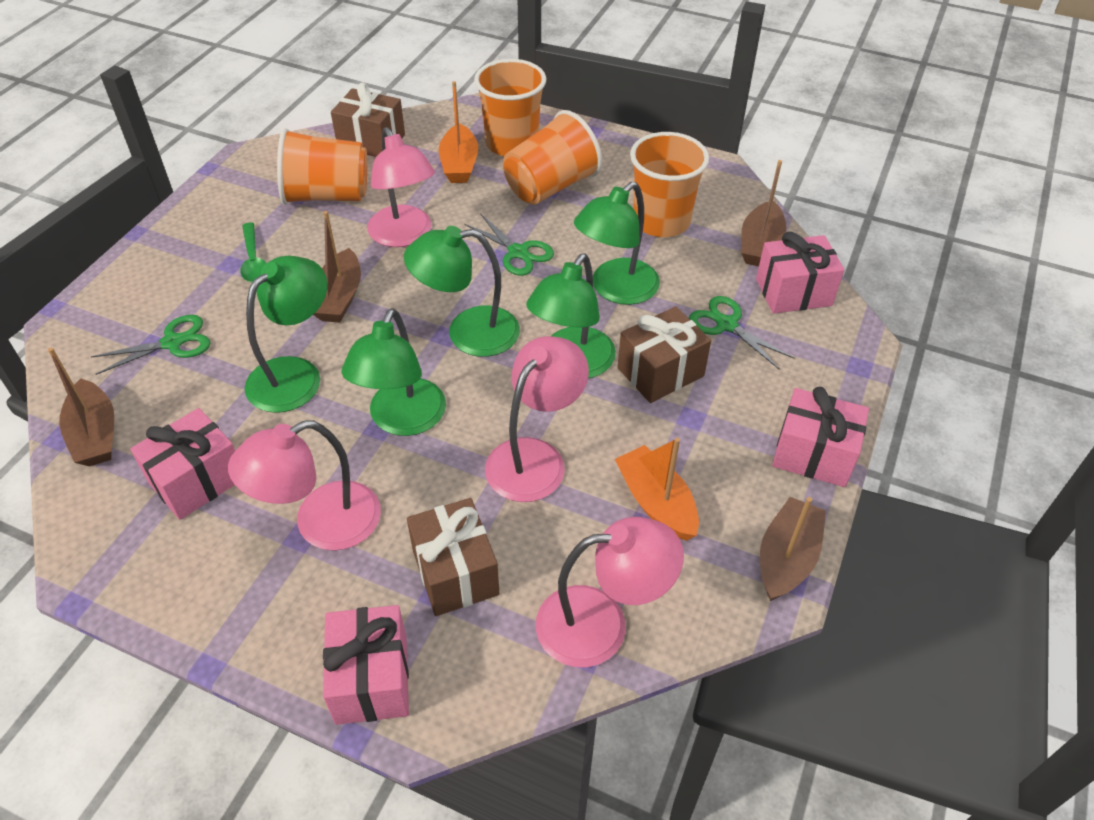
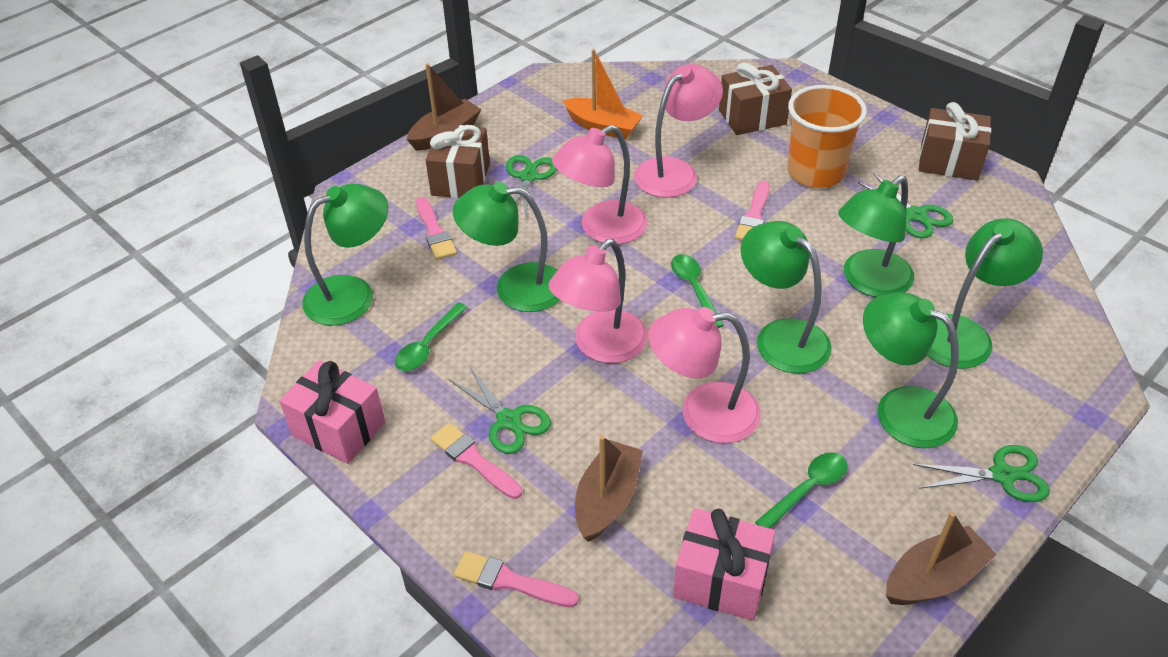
brown boat: 4 -> 3
green lamp: 5 -> 6
green scissors: 3 -> 4
green spoon: 1 -> 3
orange boat: 2 -> 1
orange cup: 4 -> 1
pink brush: 0 -> 4
pink gift: 4 -> 2

